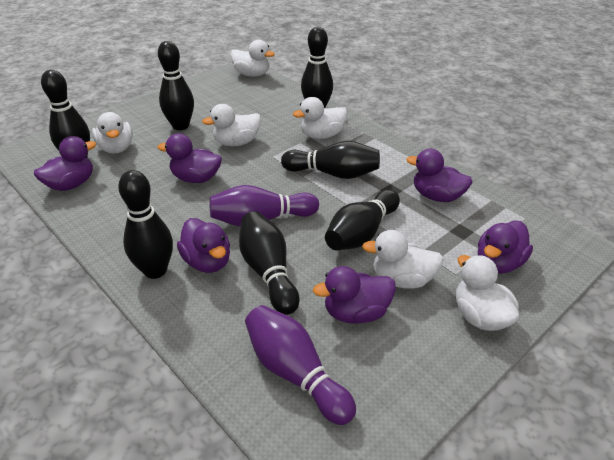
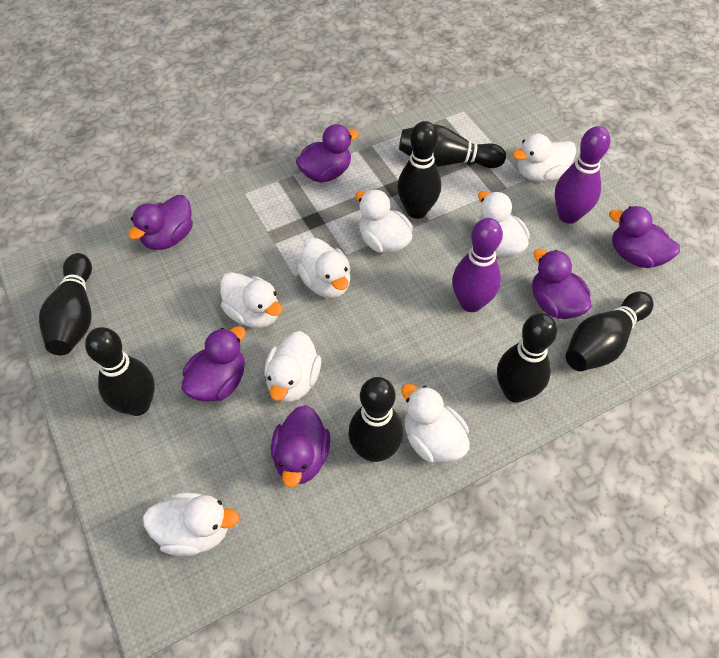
white duck: 6 -> 8

